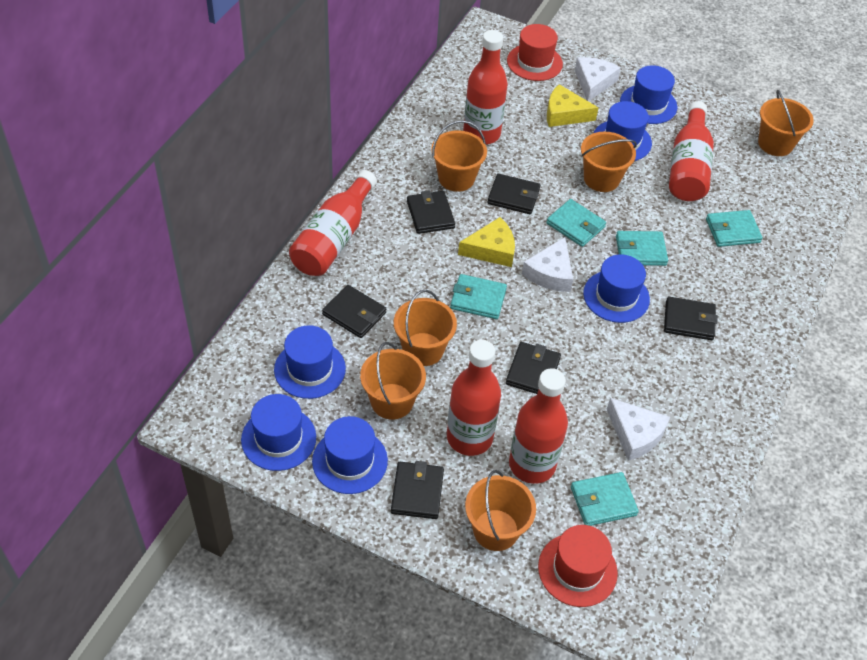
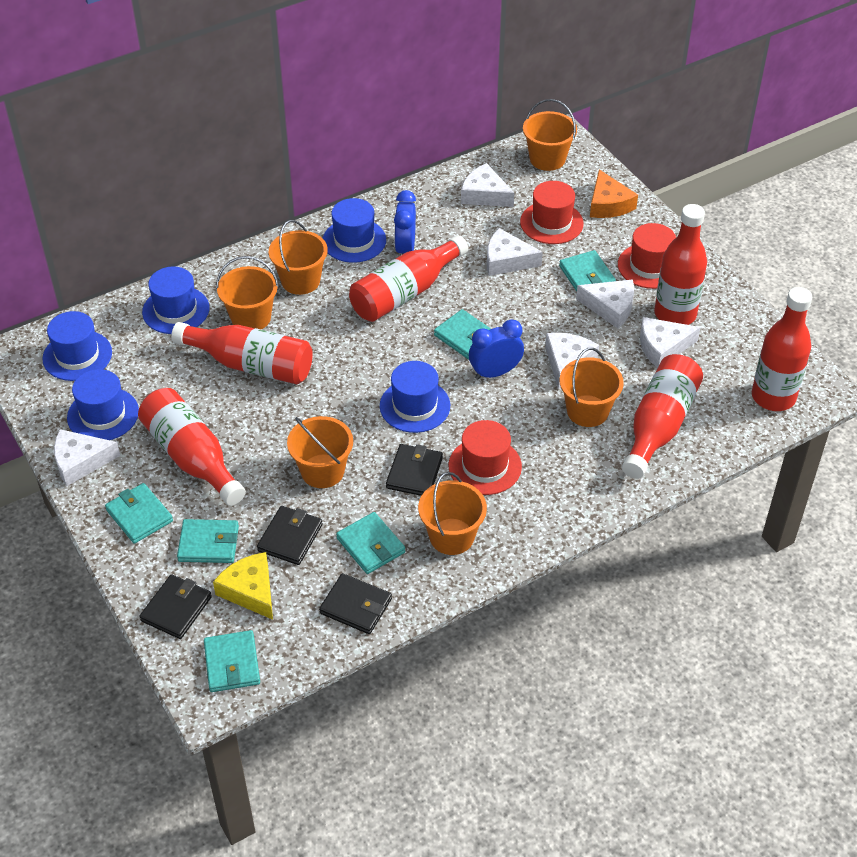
black wallet: 6 -> 4
blue clock: 0 -> 2
blue hat: 6 -> 5
orange cheese: 0 -> 1
red bottle: 5 -> 6
red hat: 2 -> 3
turquoise wallet: 5 -> 6
white cheese: 3 -> 6
yellow cheese: 2 -> 1

